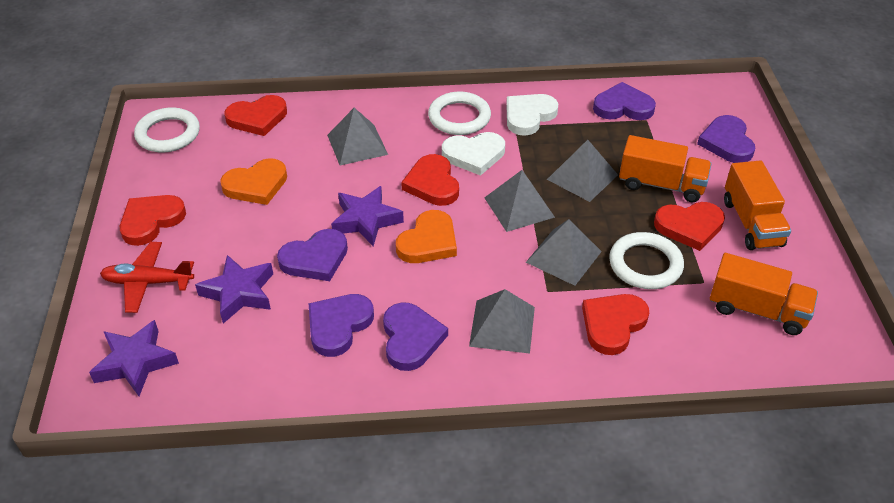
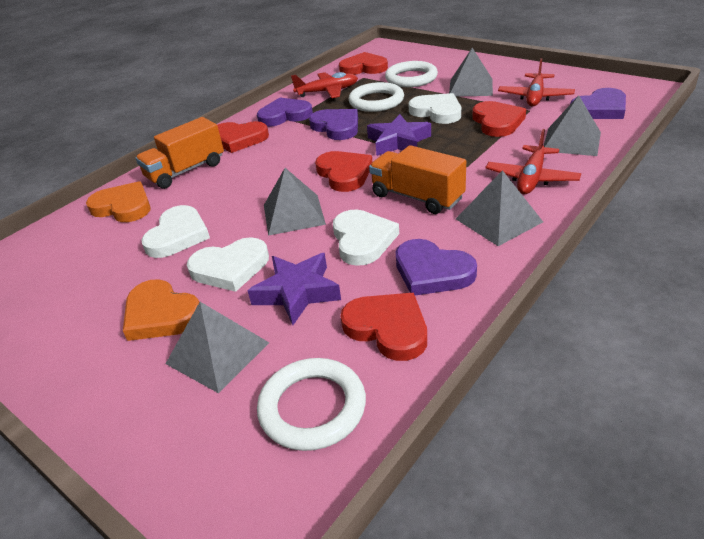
orange truck: 3 -> 2
purple heart: 5 -> 4
purple star: 3 -> 2
red plane: 1 -> 3
white heart: 2 -> 4

